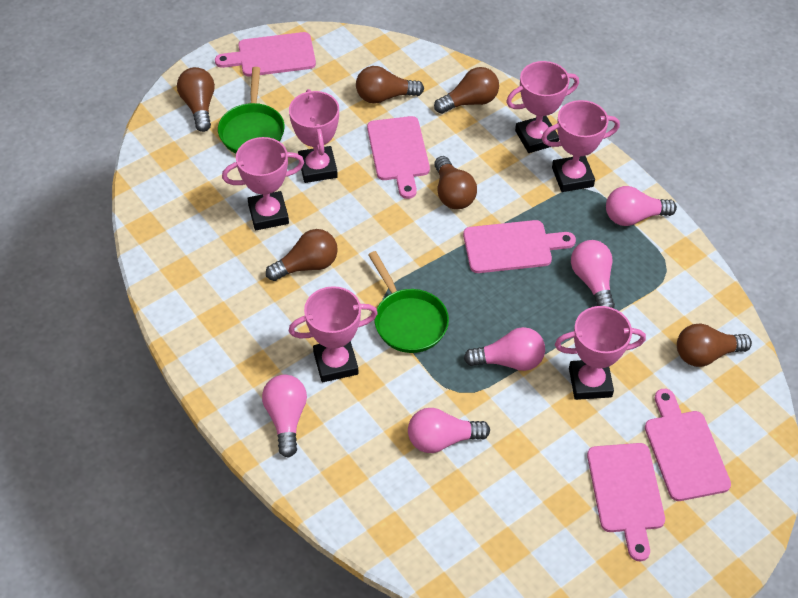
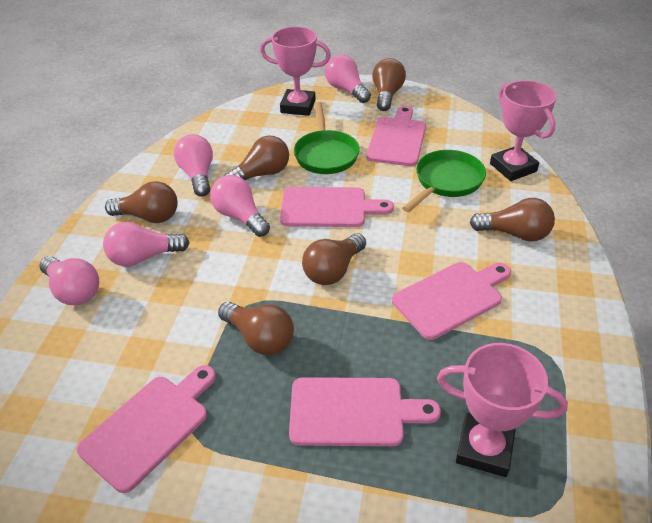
pink trophy: 6 -> 3

